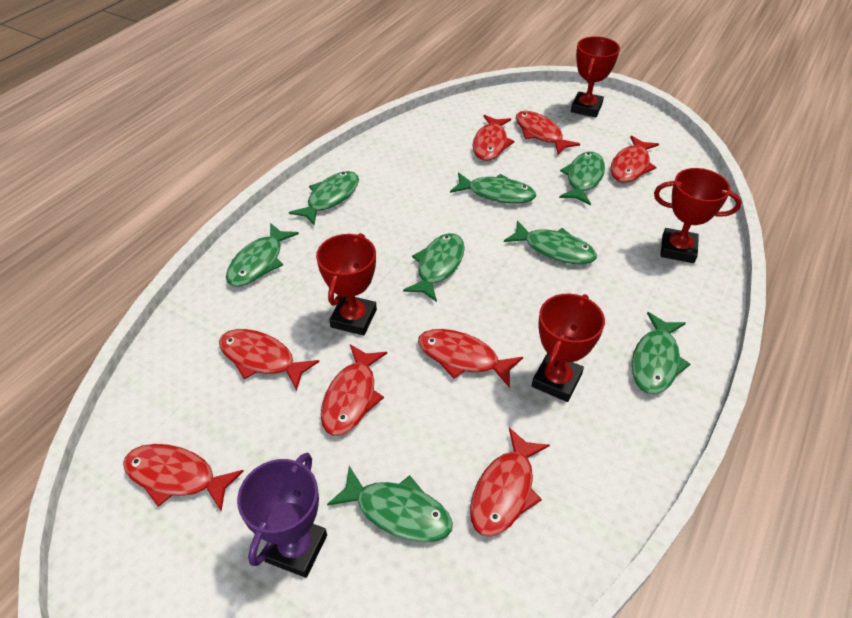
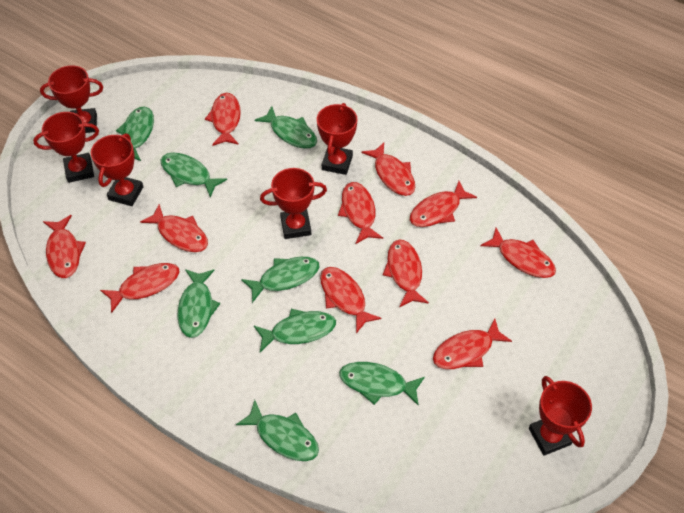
purple trophy: 1 -> 0
red fish: 8 -> 11
red trophy: 4 -> 6

